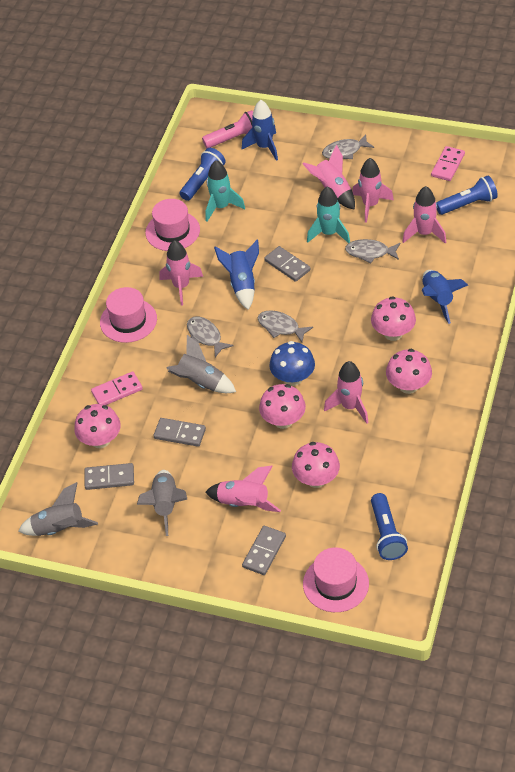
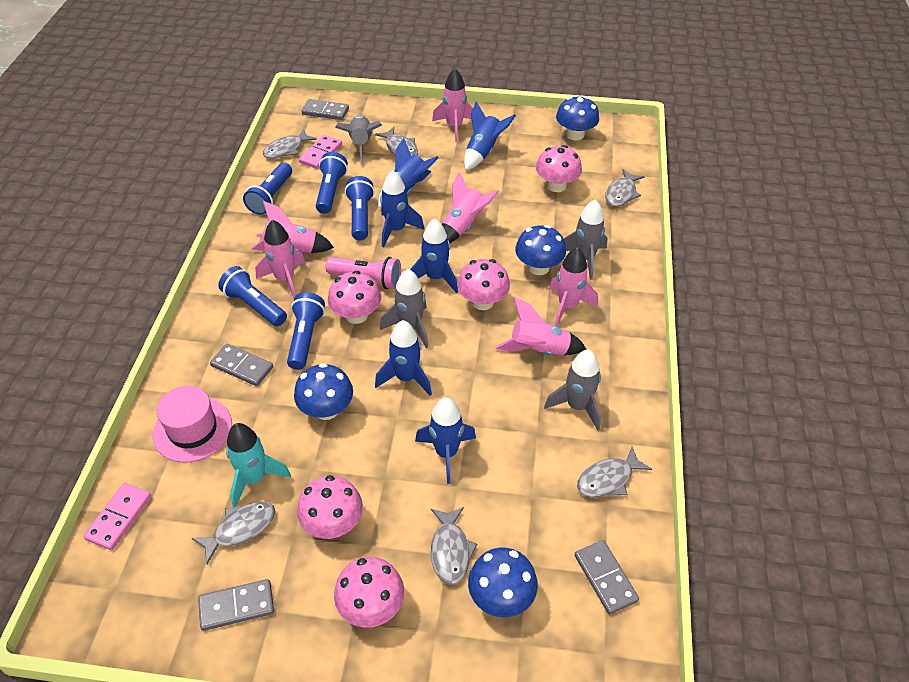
blue flashlight: 3 -> 5
blue mushroom: 1 -> 4
blue rocket: 3 -> 6
grey fish: 4 -> 6
grey rocket: 3 -> 4
pink hat: 3 -> 1
turquoise rocket: 2 -> 1

